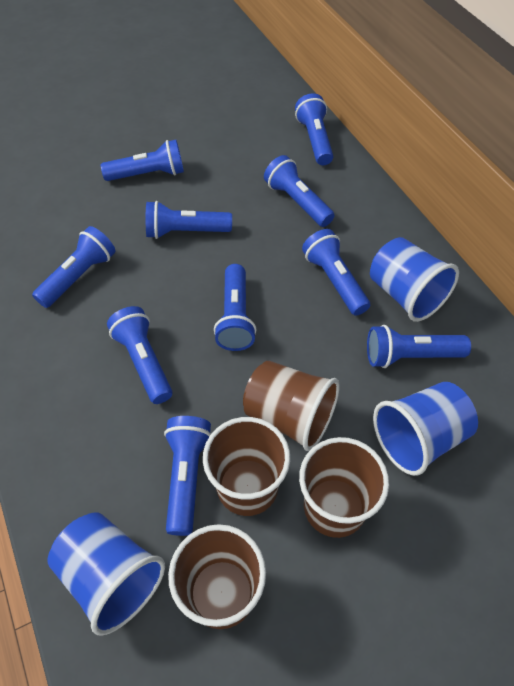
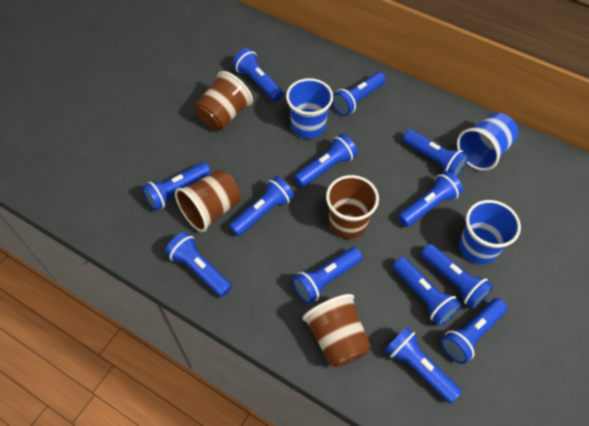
blue flashlight: 10 -> 13

